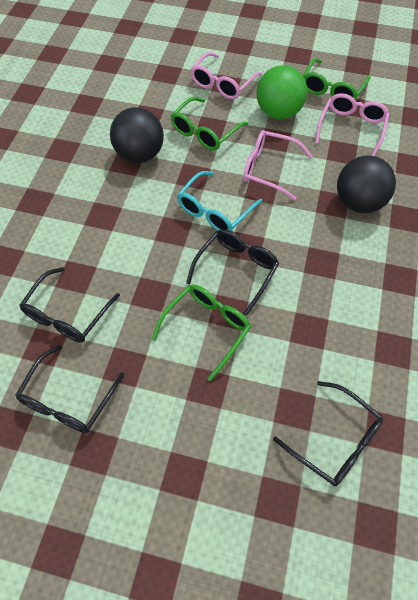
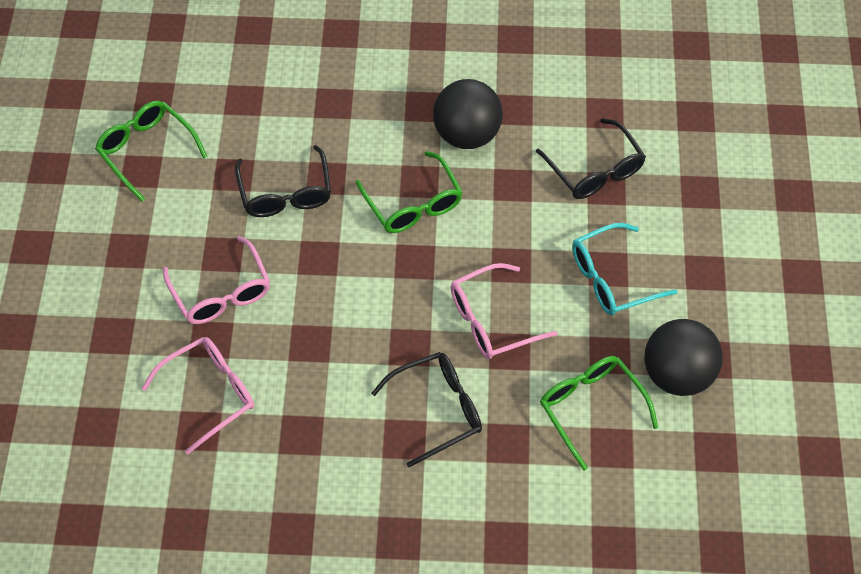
black glasses: 4 -> 3
green ball: 1 -> 0

